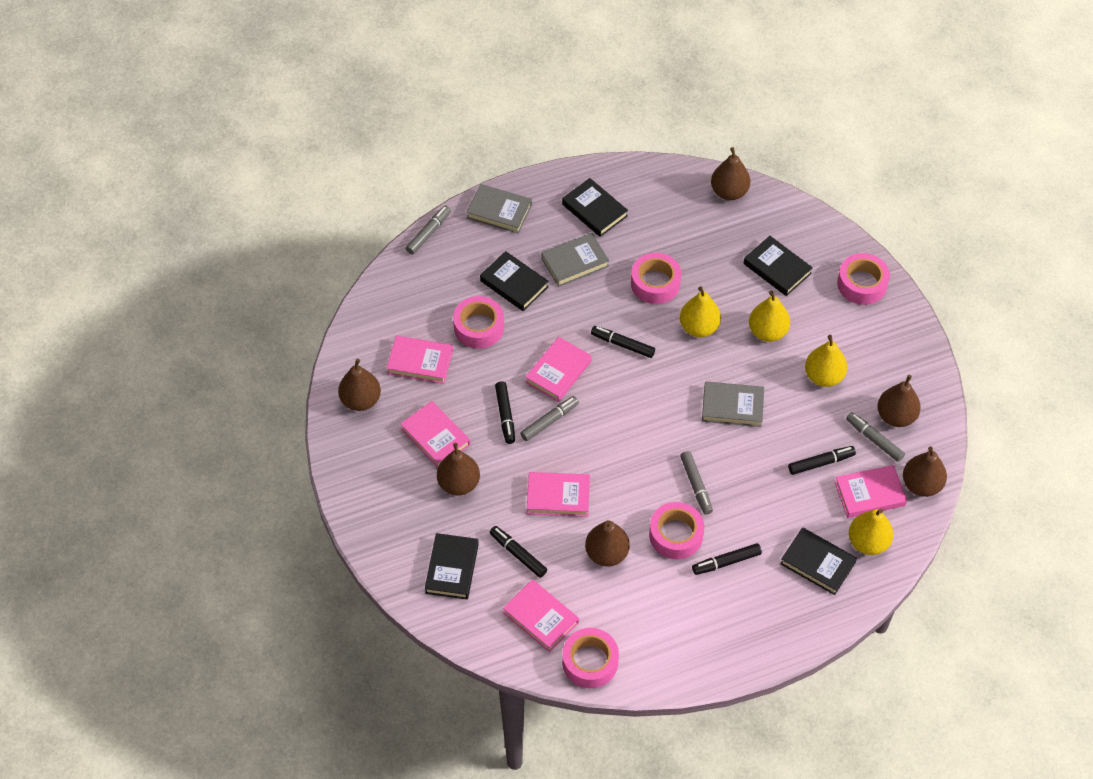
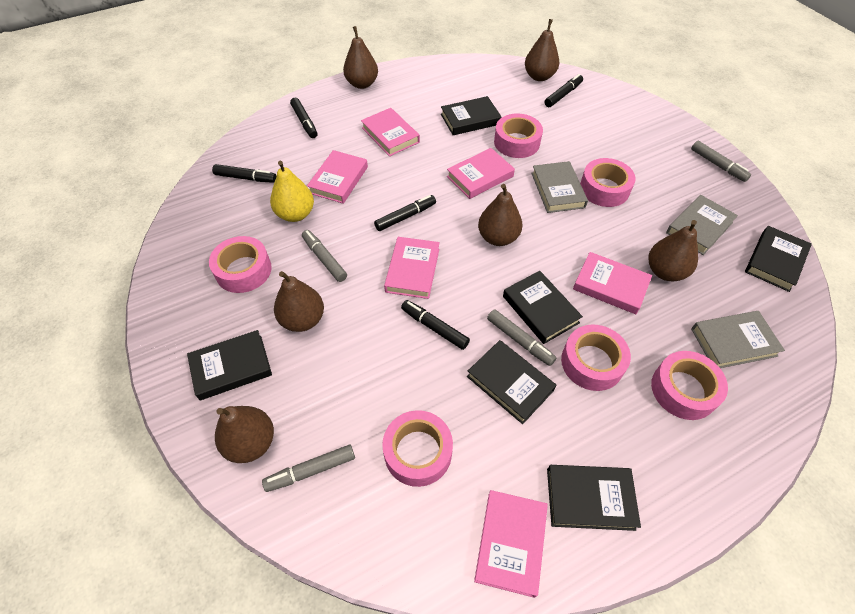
black book: 5 -> 6
pink tape: 5 -> 6
yellow pear: 4 -> 1

